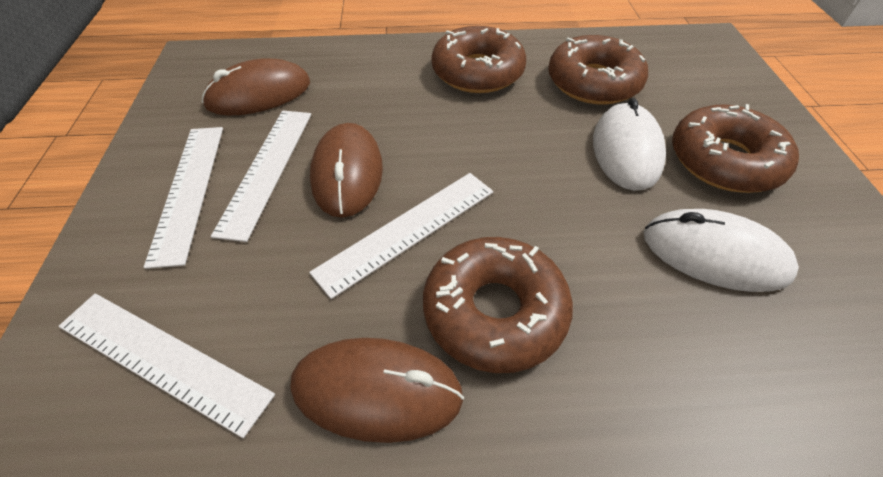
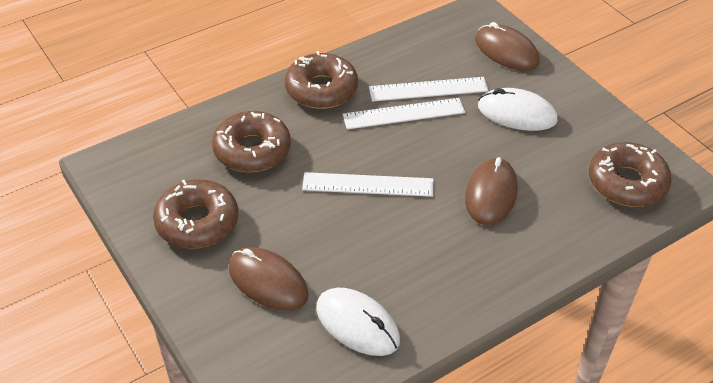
white ruler: 4 -> 3

